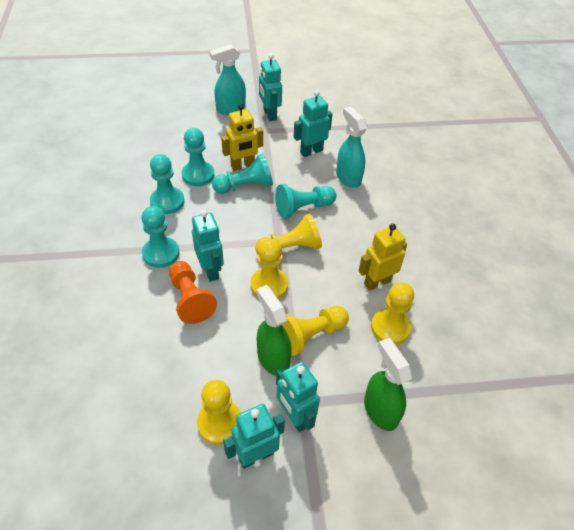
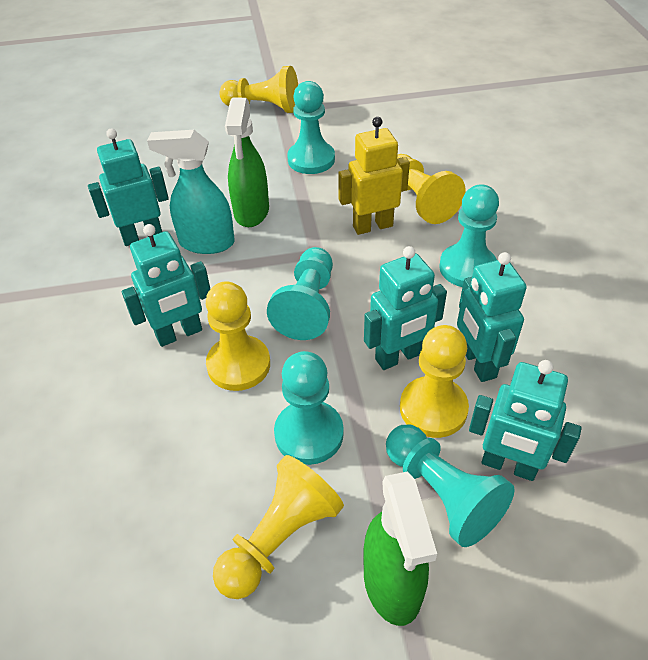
orange pawn: 1 -> 0
turquoise spray bottle: 2 -> 1
yellow robot: 2 -> 1

